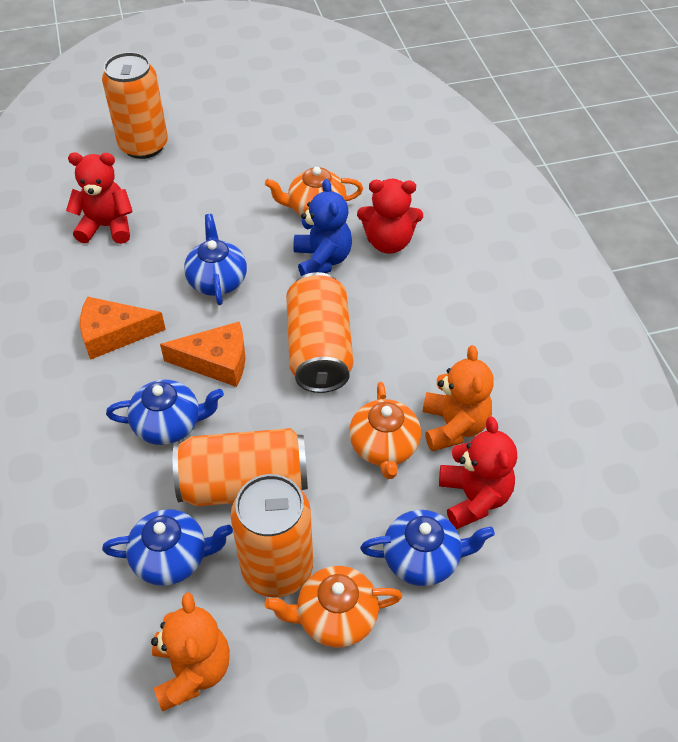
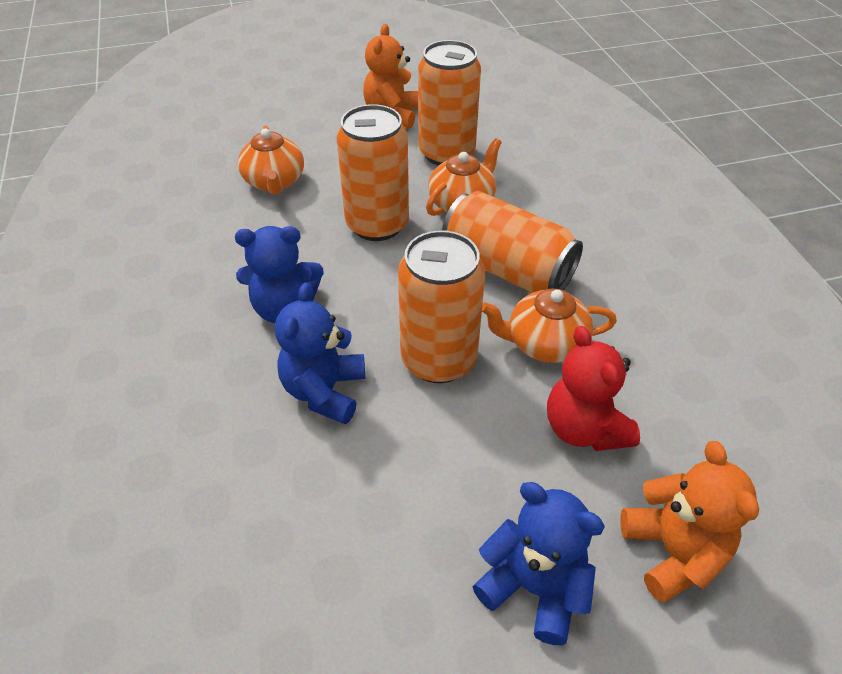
blue teapot: 4 -> 0
blue teddy bear: 1 -> 3
orange cheese: 2 -> 0
red teddy bear: 3 -> 1

